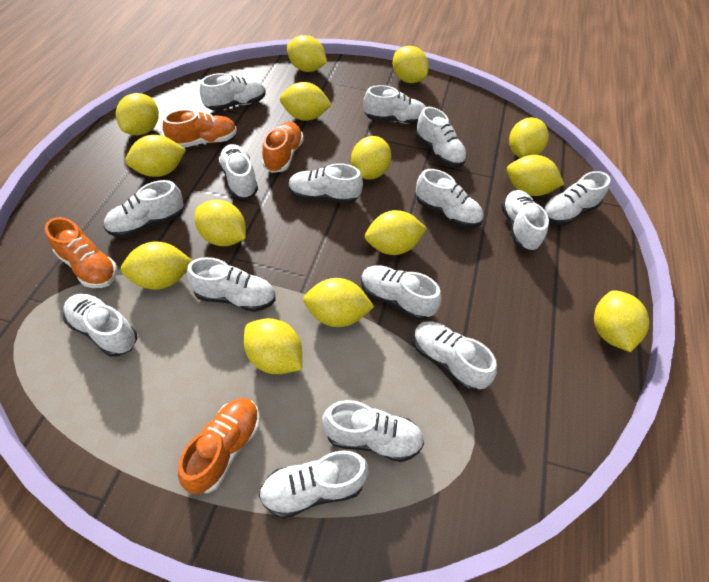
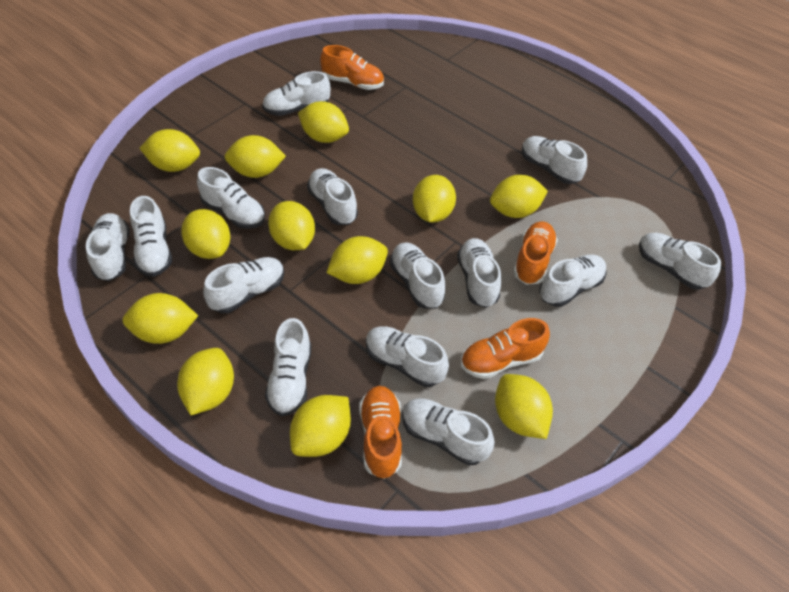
white shoe: 15 -> 14
yellow lemon: 14 -> 12

